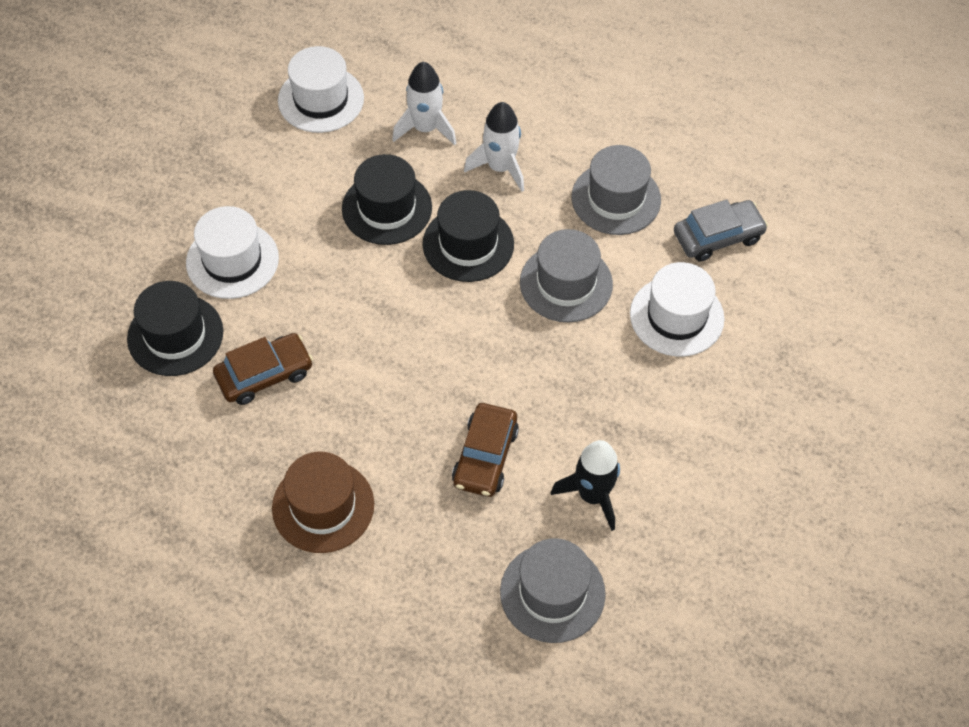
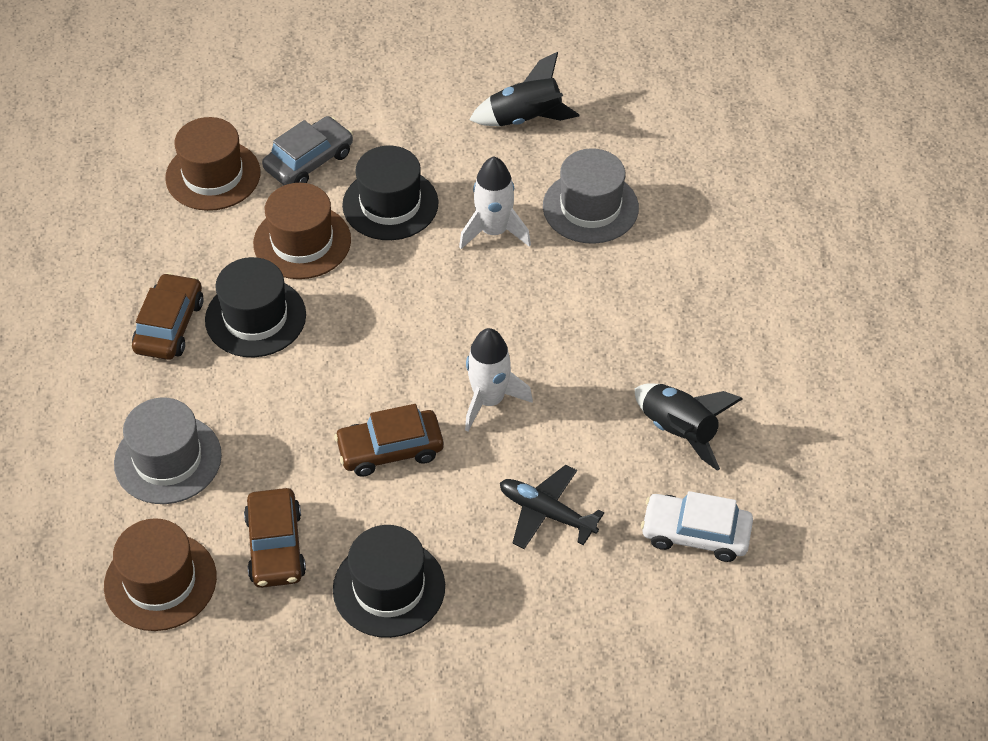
black plane: 0 -> 1
black rocket: 1 -> 2
brown car: 2 -> 3
brown hat: 1 -> 3
grey hat: 3 -> 2
white car: 0 -> 1
white hat: 3 -> 0

